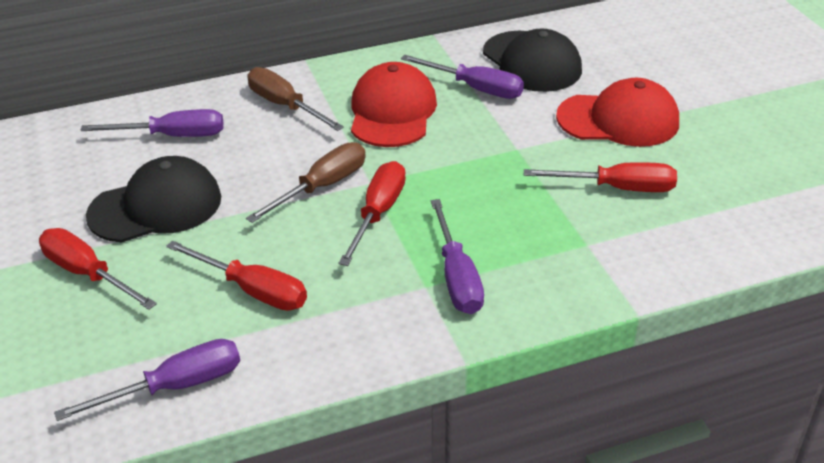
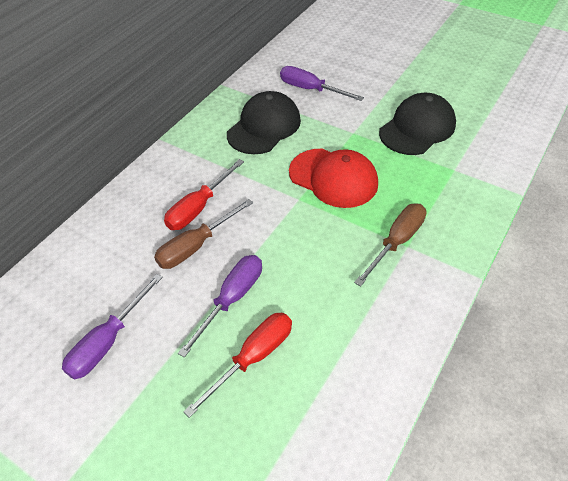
purple screwdriver: 4 -> 3
red cap: 2 -> 1
red screwdriver: 4 -> 2

